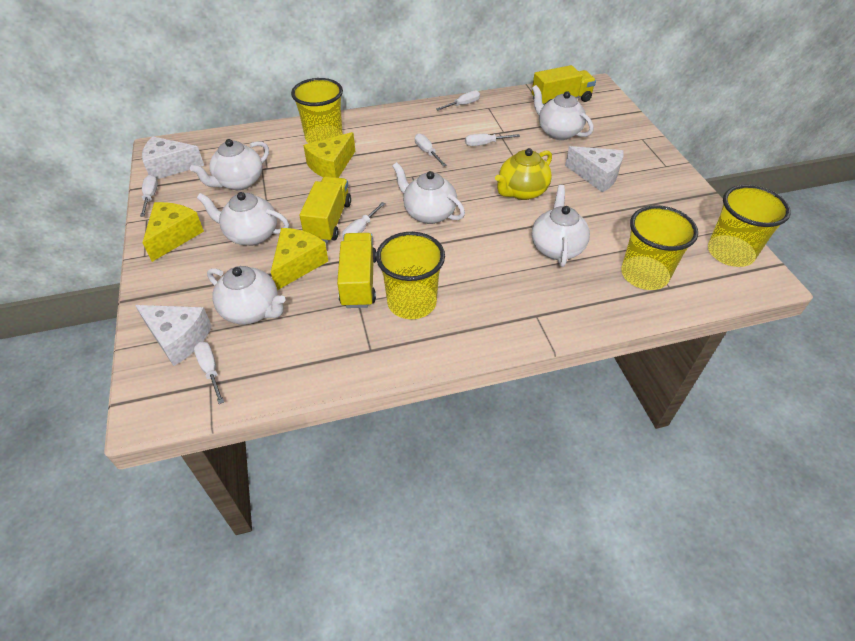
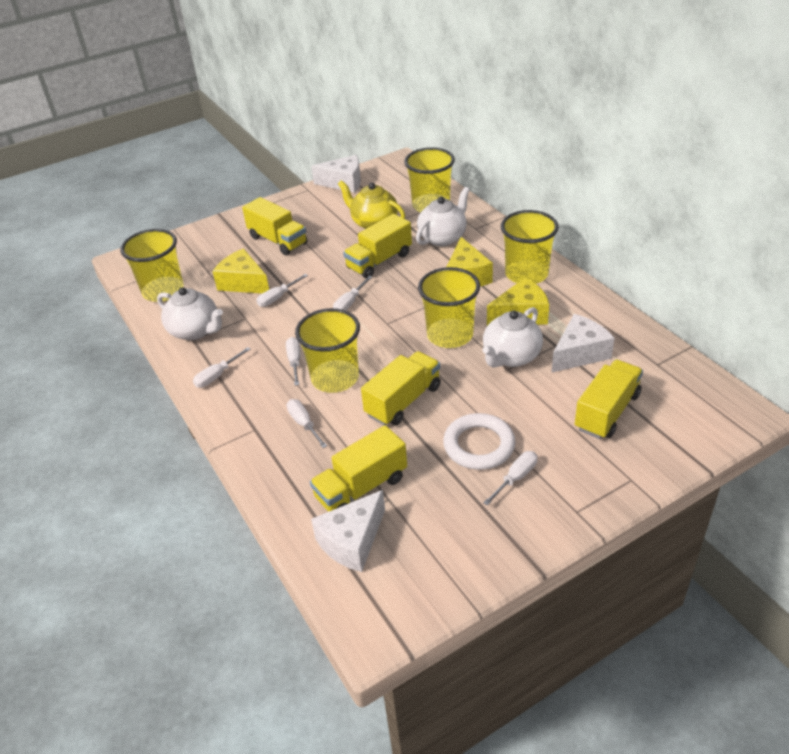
white ring: 0 -> 1
white teapot: 6 -> 3
yellow cup: 4 -> 5
yellow truck: 3 -> 5

